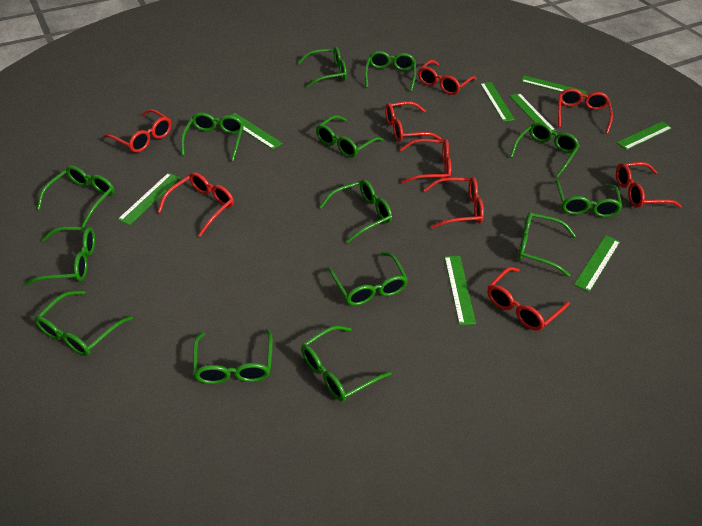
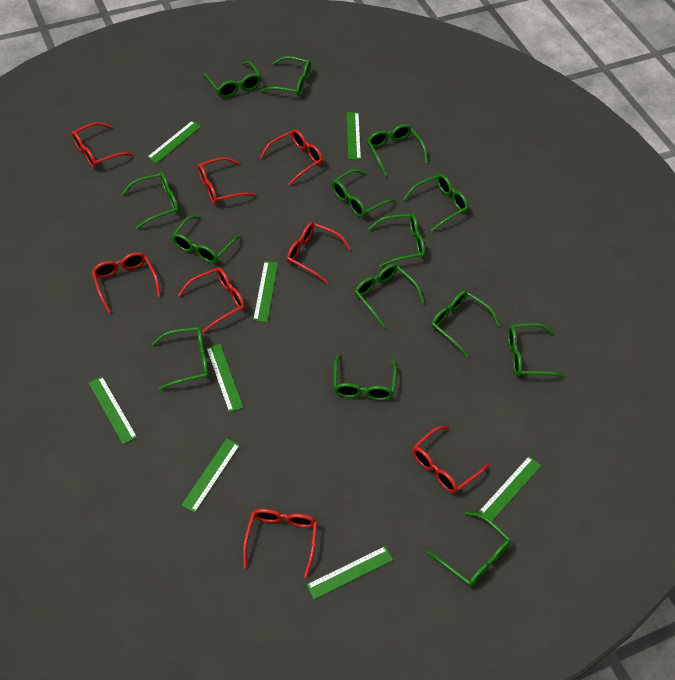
red glasses: 9 -> 8

